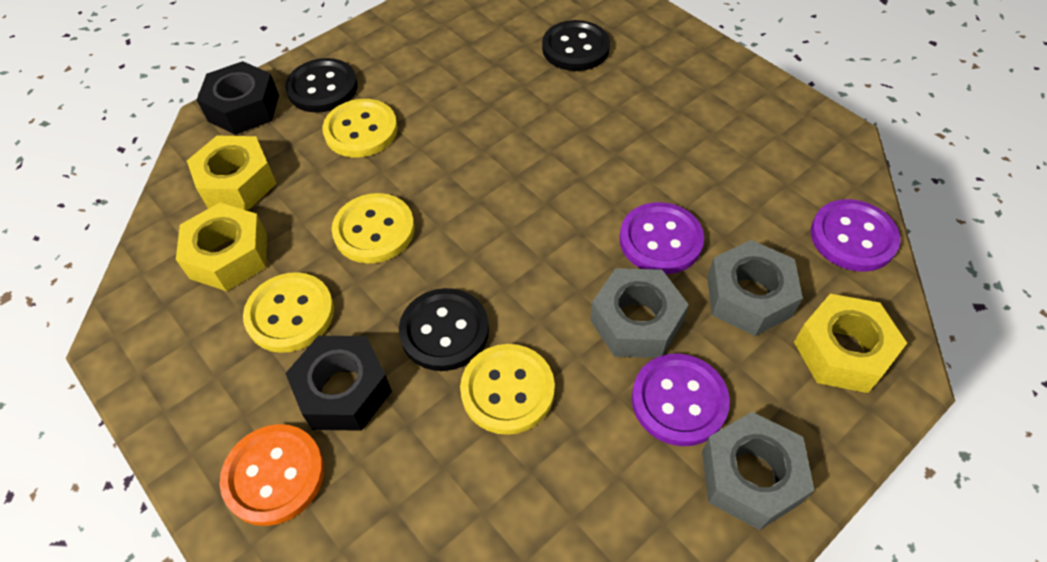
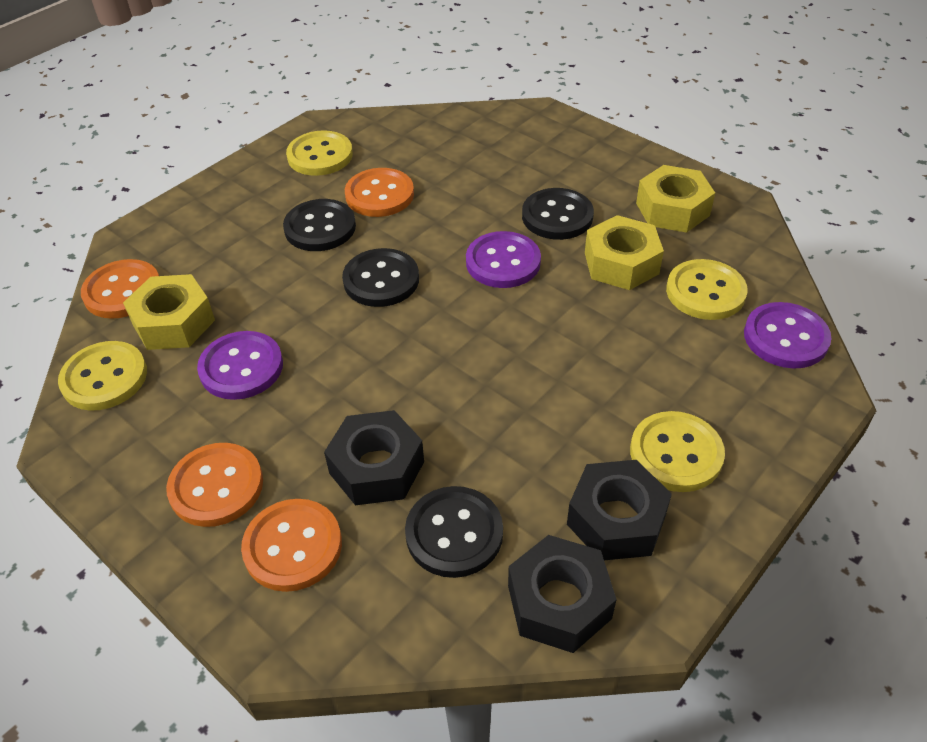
black button: 3 -> 4
black nut: 2 -> 3
grey nut: 3 -> 0
orange button: 1 -> 4

